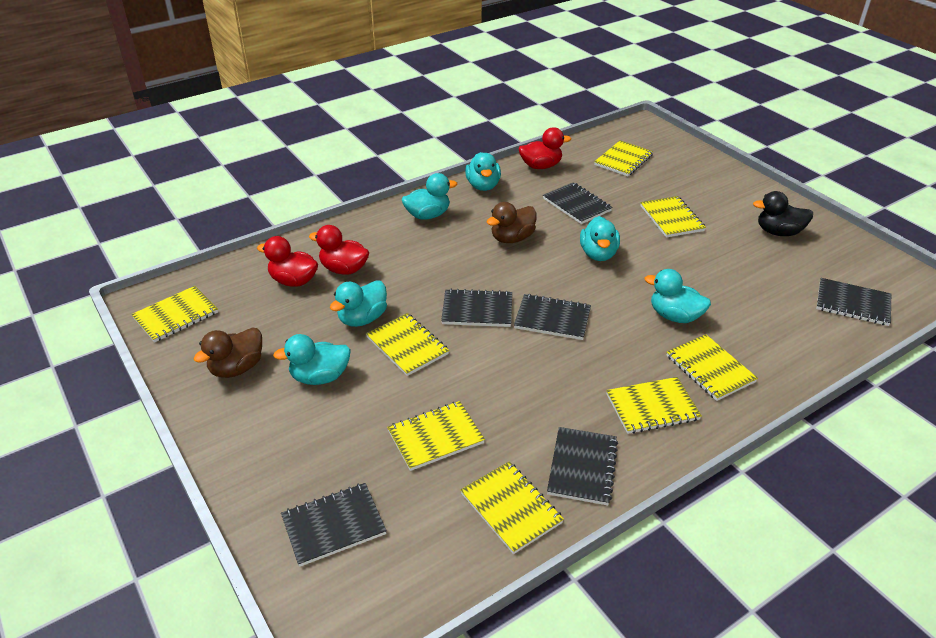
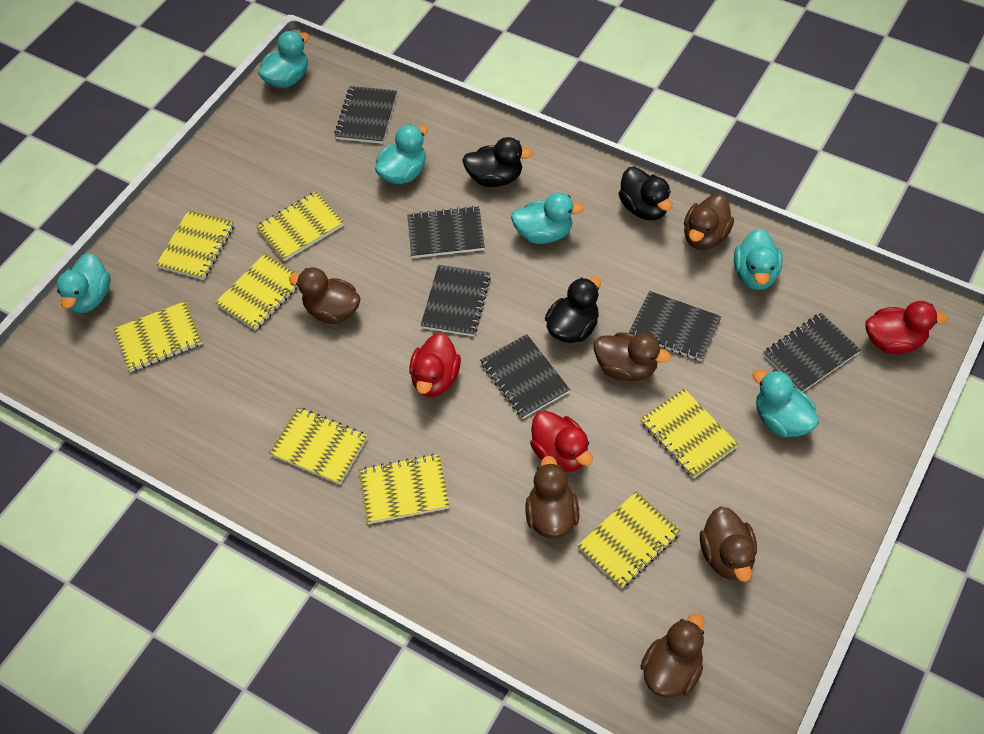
black duck: 1 -> 3
brown duck: 2 -> 6

